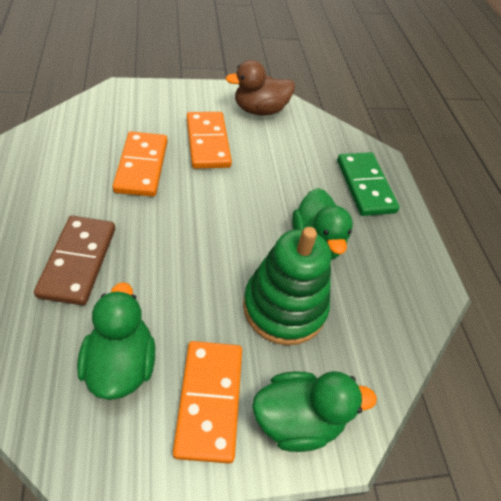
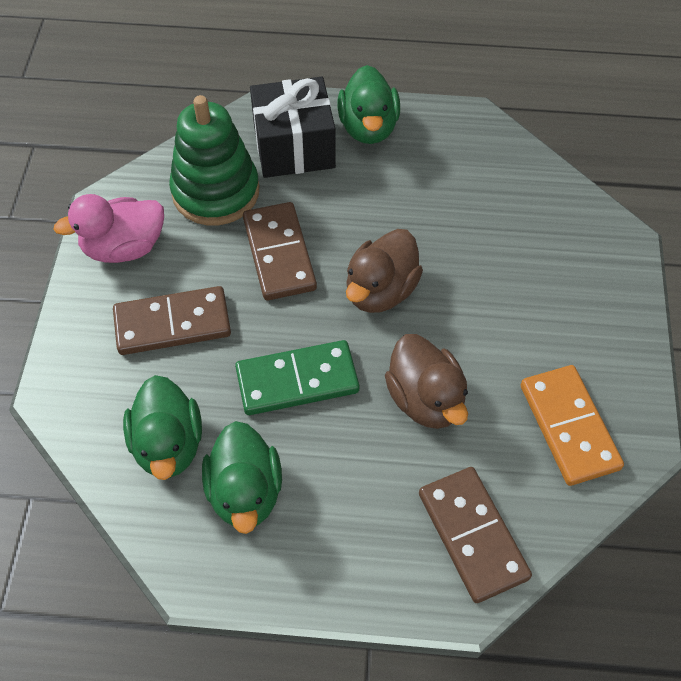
black gift: 0 -> 1
brown domino: 1 -> 3
brown duck: 1 -> 2
orange domino: 3 -> 1
pink duck: 0 -> 1

